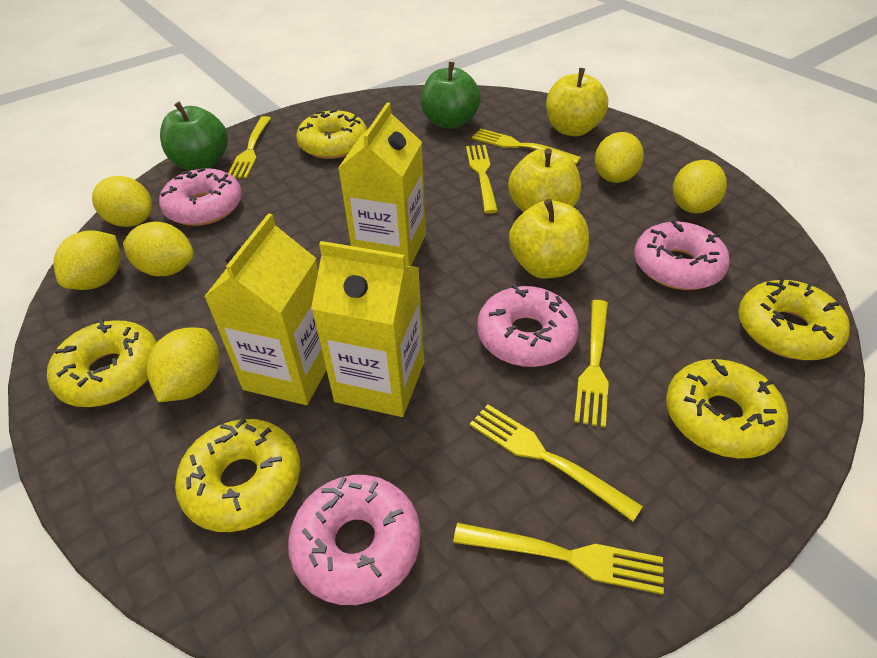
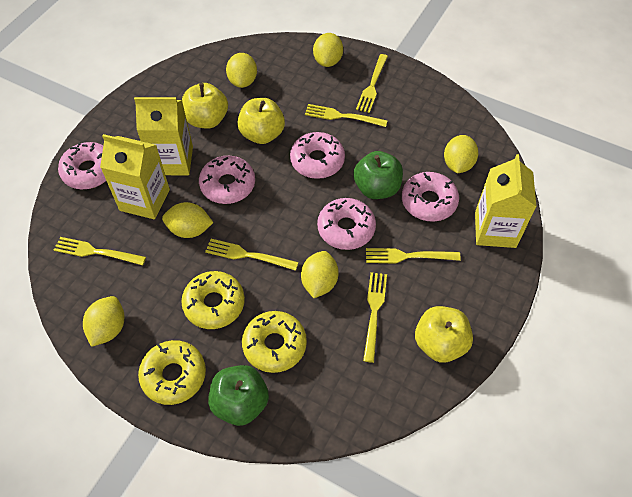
pink donut: 4 -> 5
yellow donut: 5 -> 3

